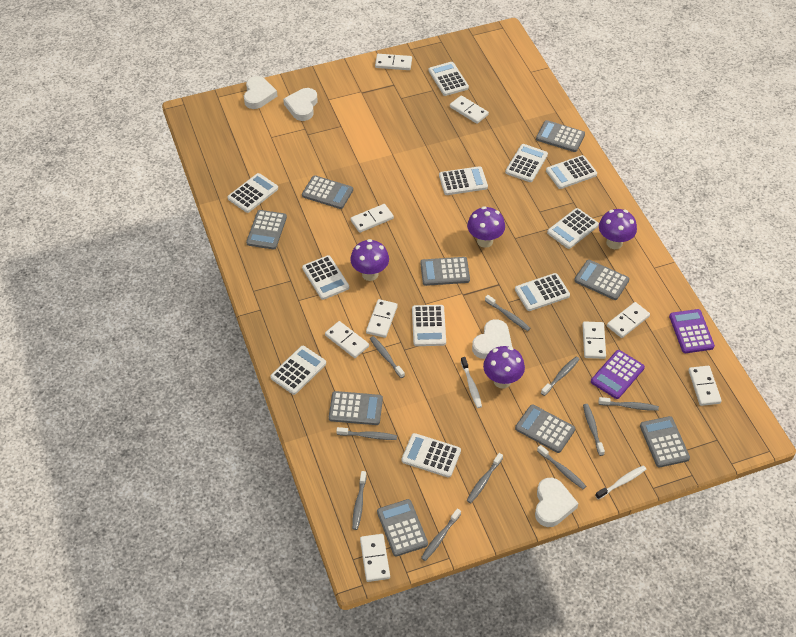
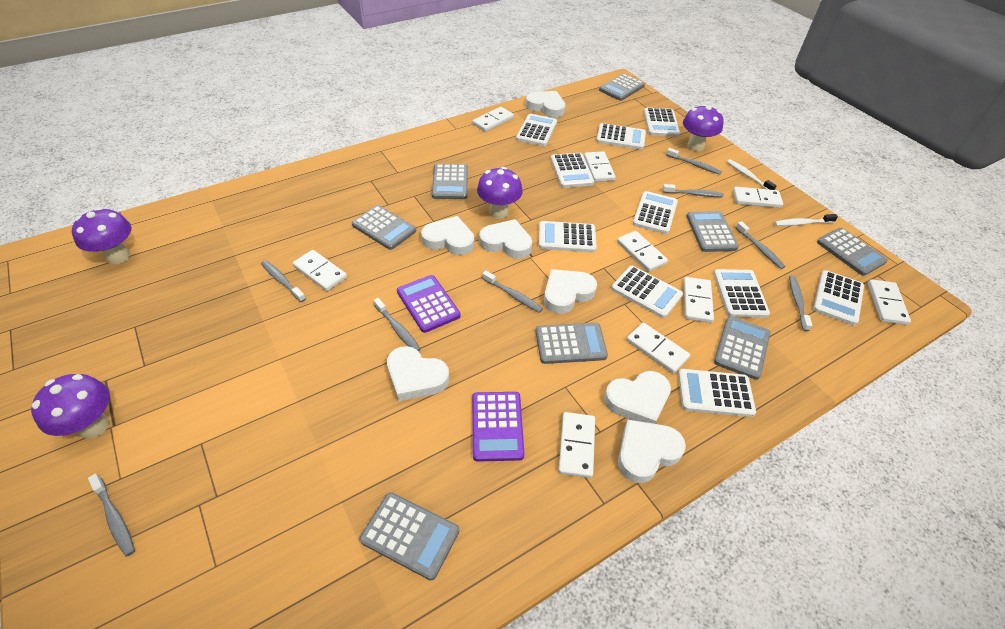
grey calculator: 9 -> 8
grey toothbrush: 10 -> 8
white calculator: 11 -> 10
white heart: 4 -> 7

